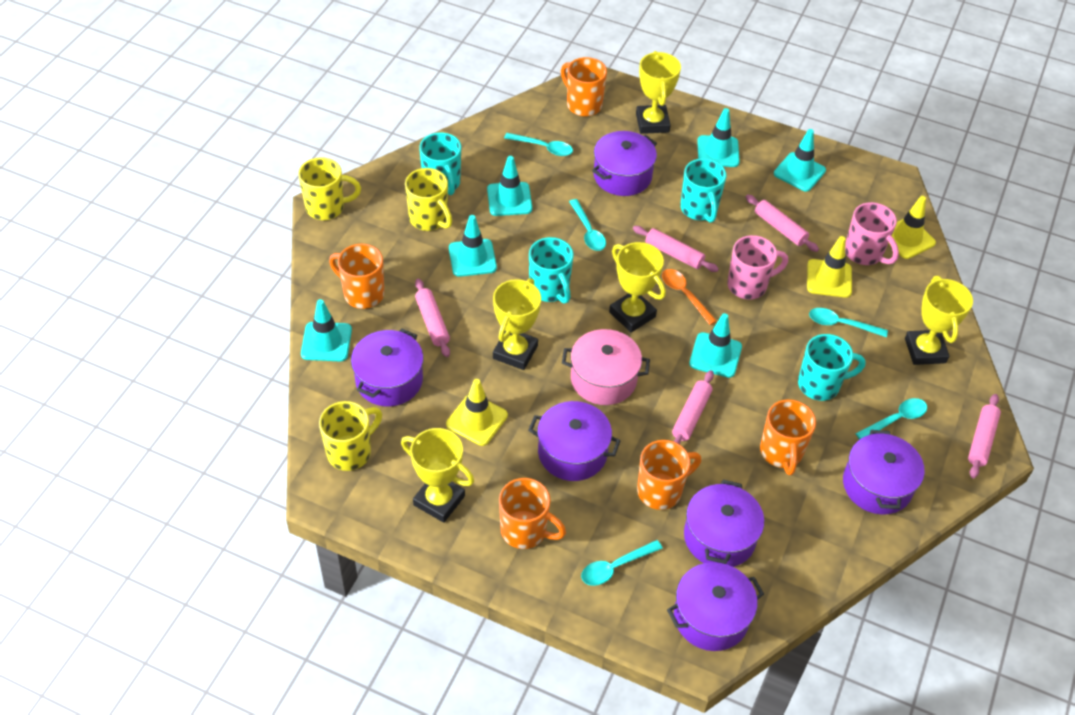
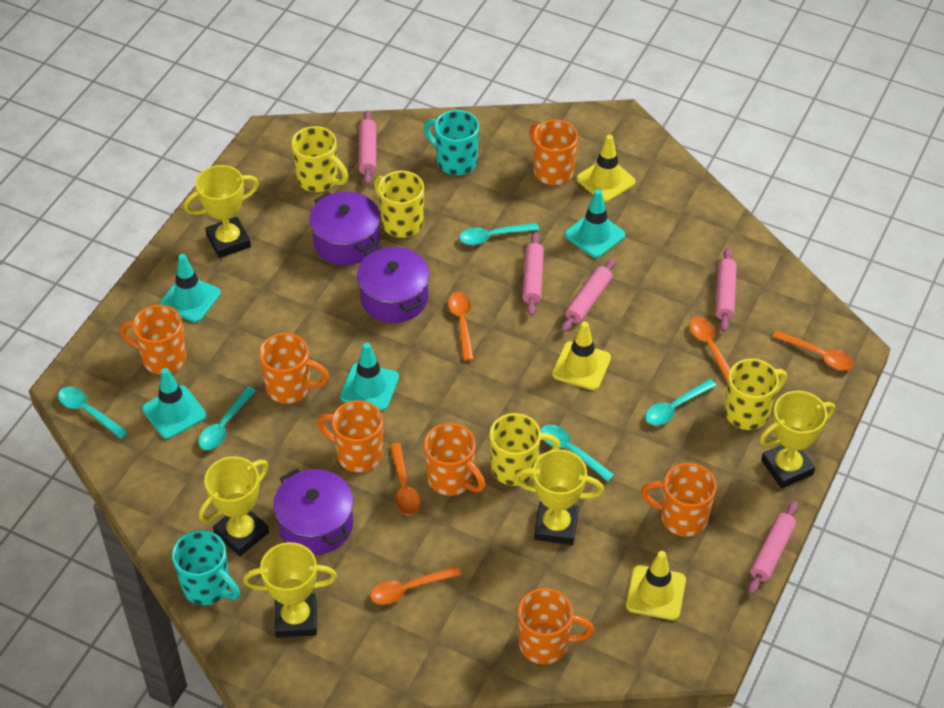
orange mug: 5 -> 7
orange spoon: 1 -> 5
pink mug: 2 -> 0
pink pot: 1 -> 0
purple pot: 6 -> 3
turquoise mug: 4 -> 2
turquoise traffic cone: 6 -> 4
yellow mug: 3 -> 4

